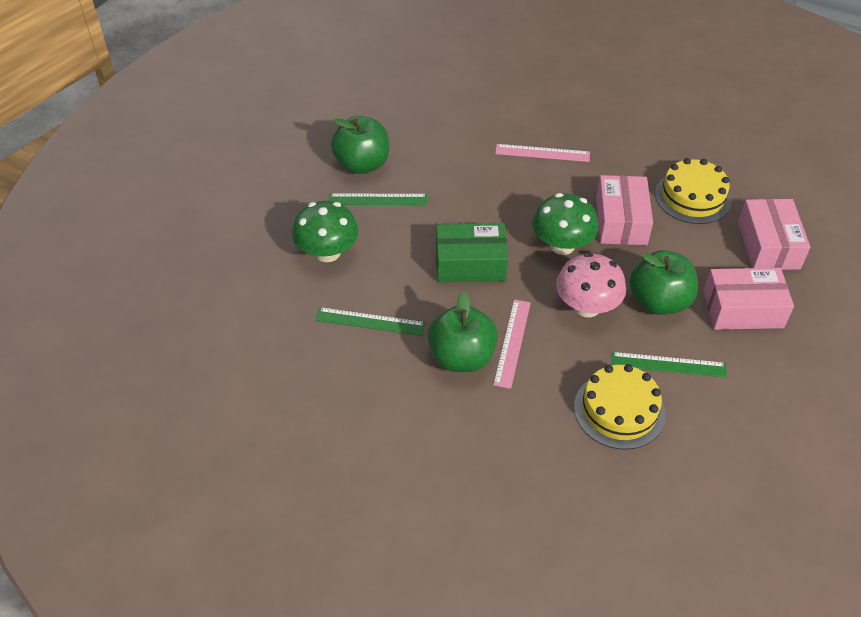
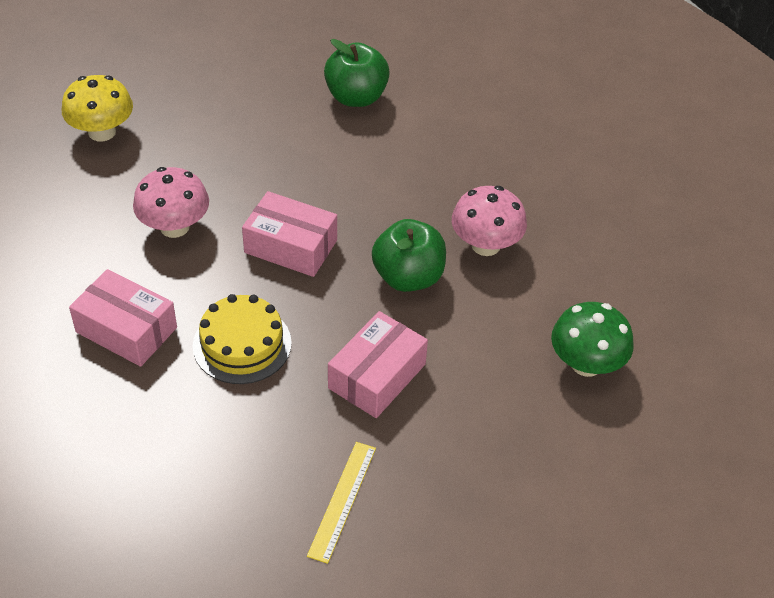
green apple: 3 -> 2
green box: 1 -> 0
green mushroom: 2 -> 1
green ruler: 3 -> 0
pink mushroom: 1 -> 2
pink ruler: 2 -> 0
yellow cake: 2 -> 1
yellow mushroom: 0 -> 1
yellow ruler: 0 -> 1

